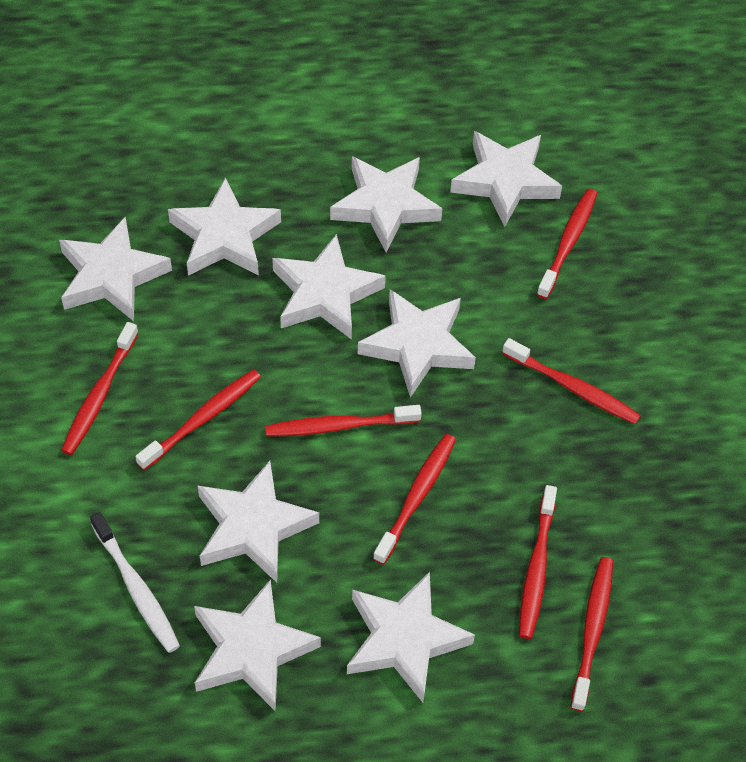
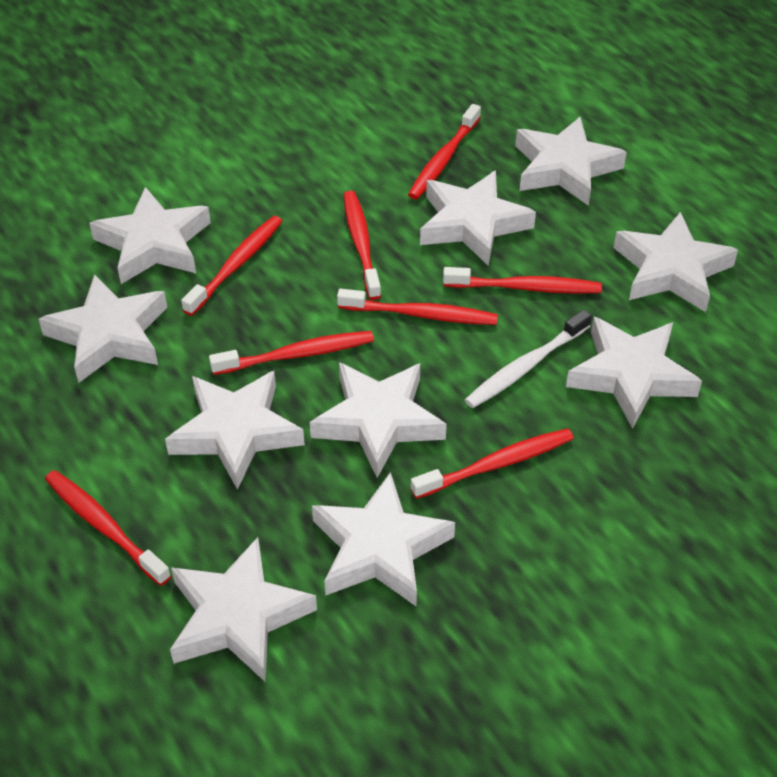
white star: 9 -> 10

